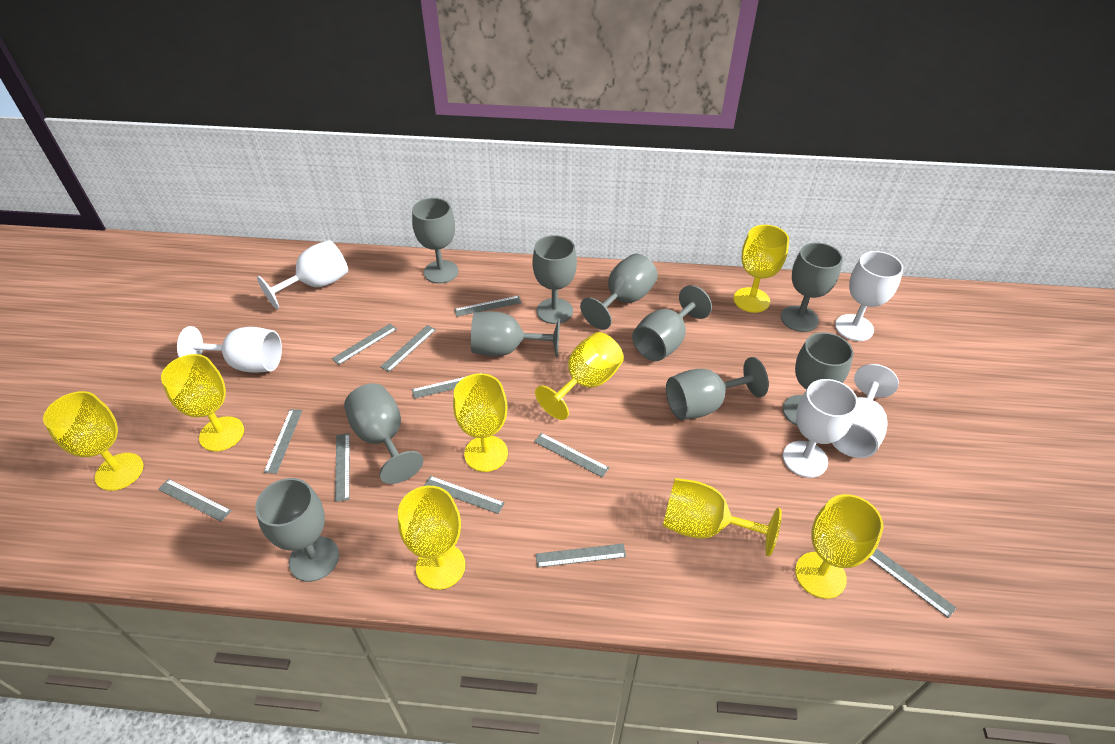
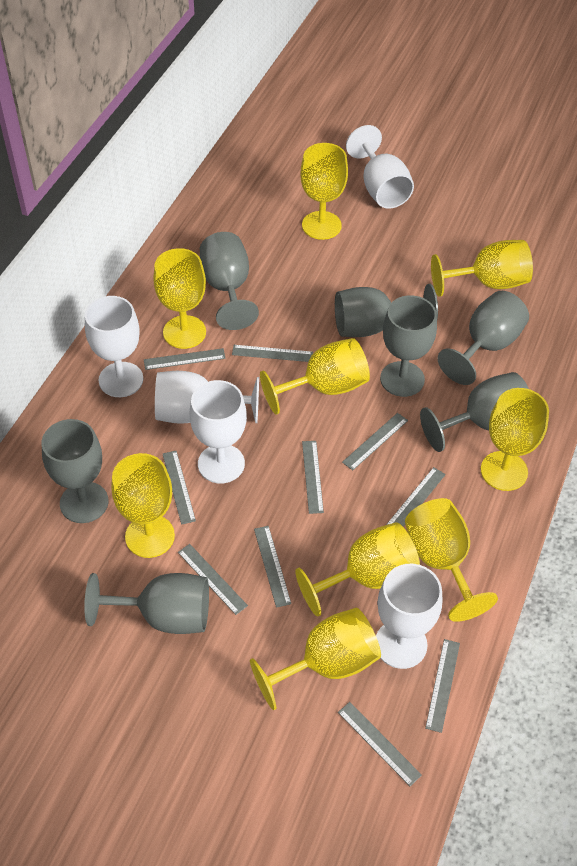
grey goblet: 10 -> 7
grey ruler: 11 -> 10
yellow goblet: 8 -> 9

